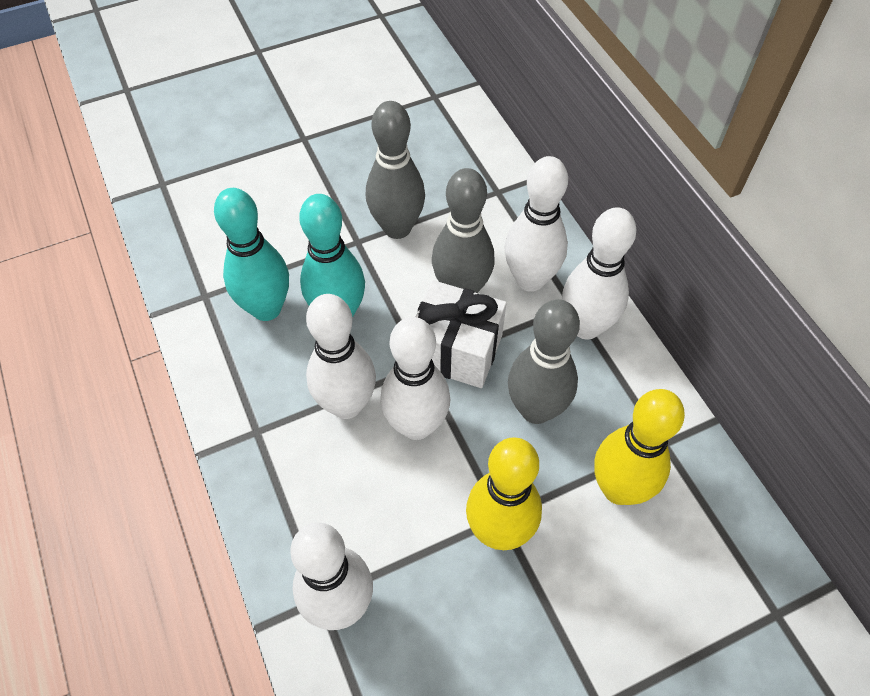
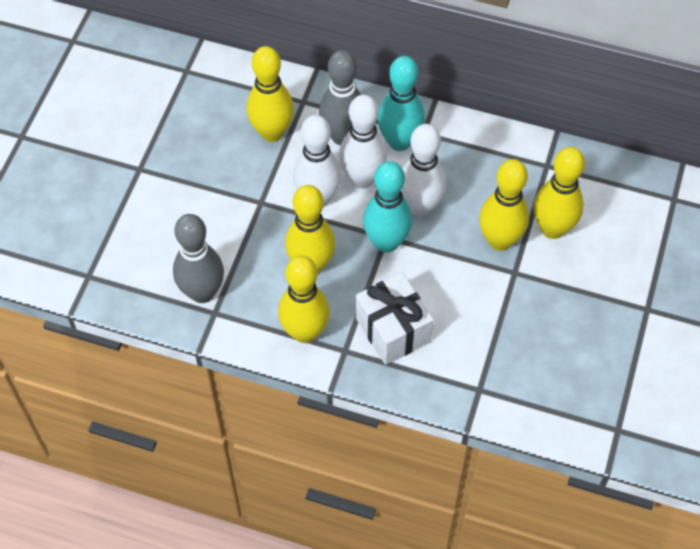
grey bowling pin: 3 -> 2
white bowling pin: 5 -> 3
yellow bowling pin: 2 -> 5

